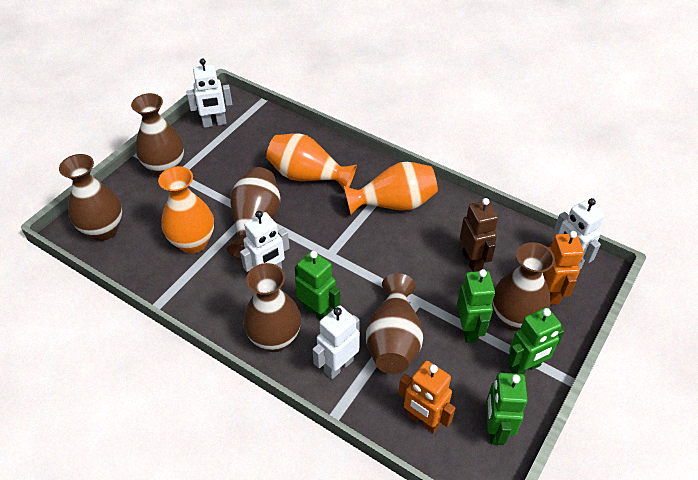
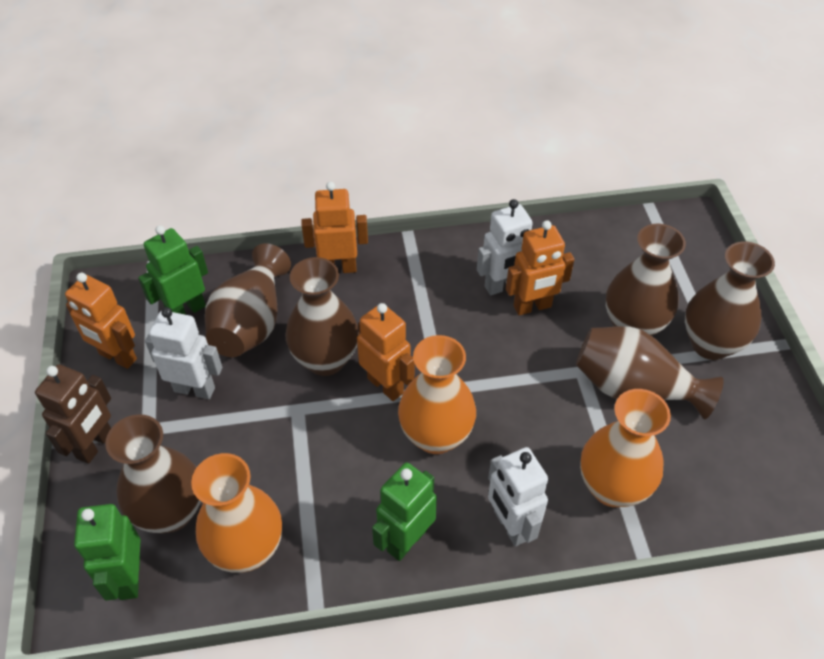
green robot: 4 -> 3
orange robot: 2 -> 4
white robot: 4 -> 3

